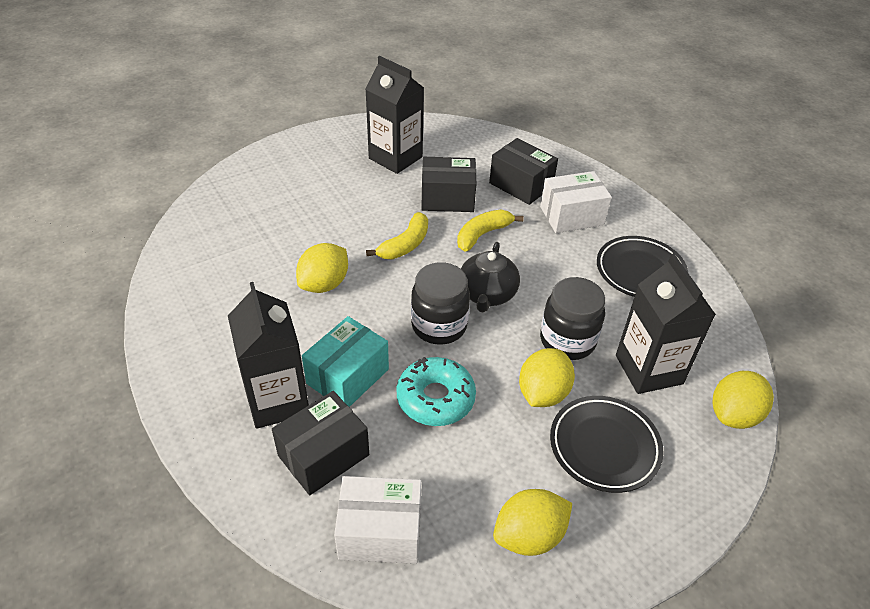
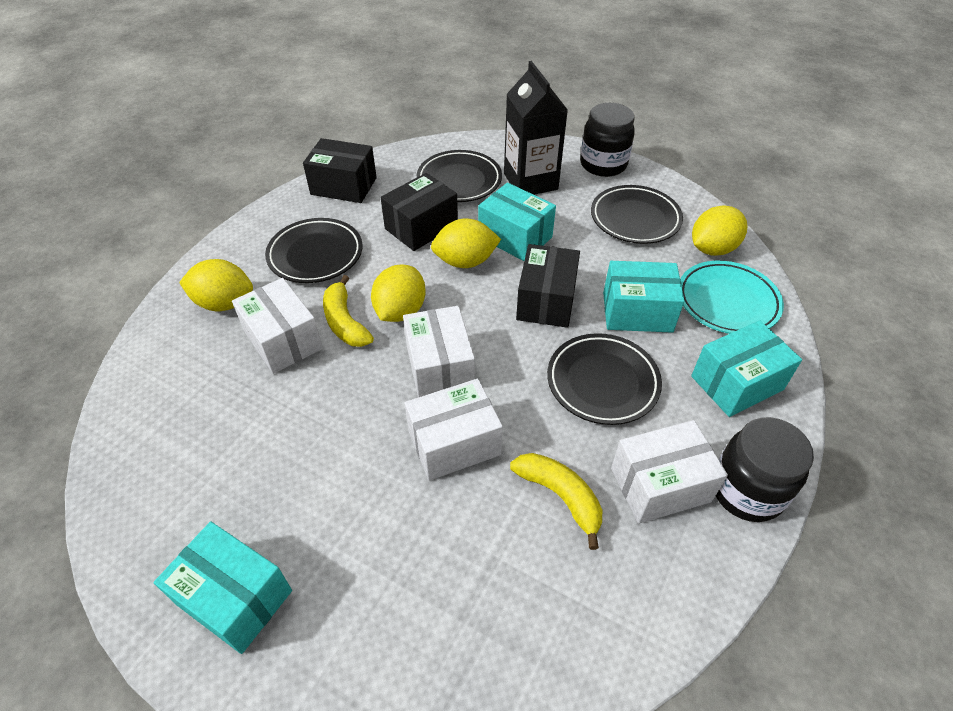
black carton: 3 -> 1
black plate: 2 -> 4
black teapot: 1 -> 0
turquoise box: 1 -> 4
turquoise donut: 1 -> 0
turquoise plate: 0 -> 1
white box: 2 -> 4

